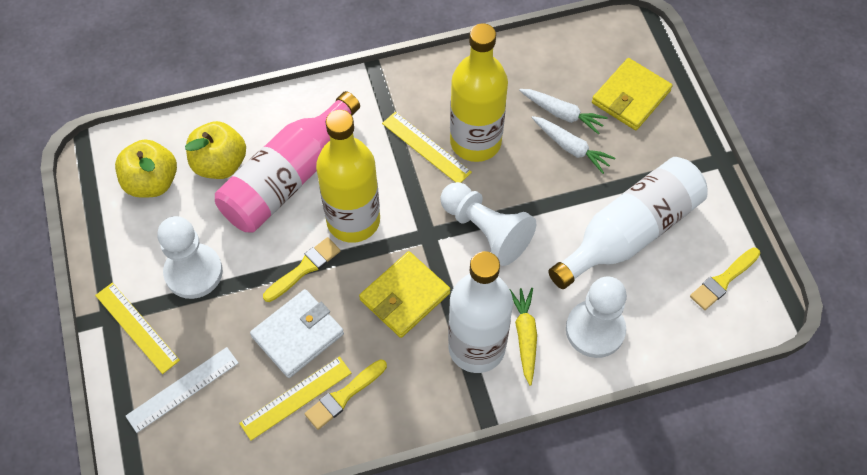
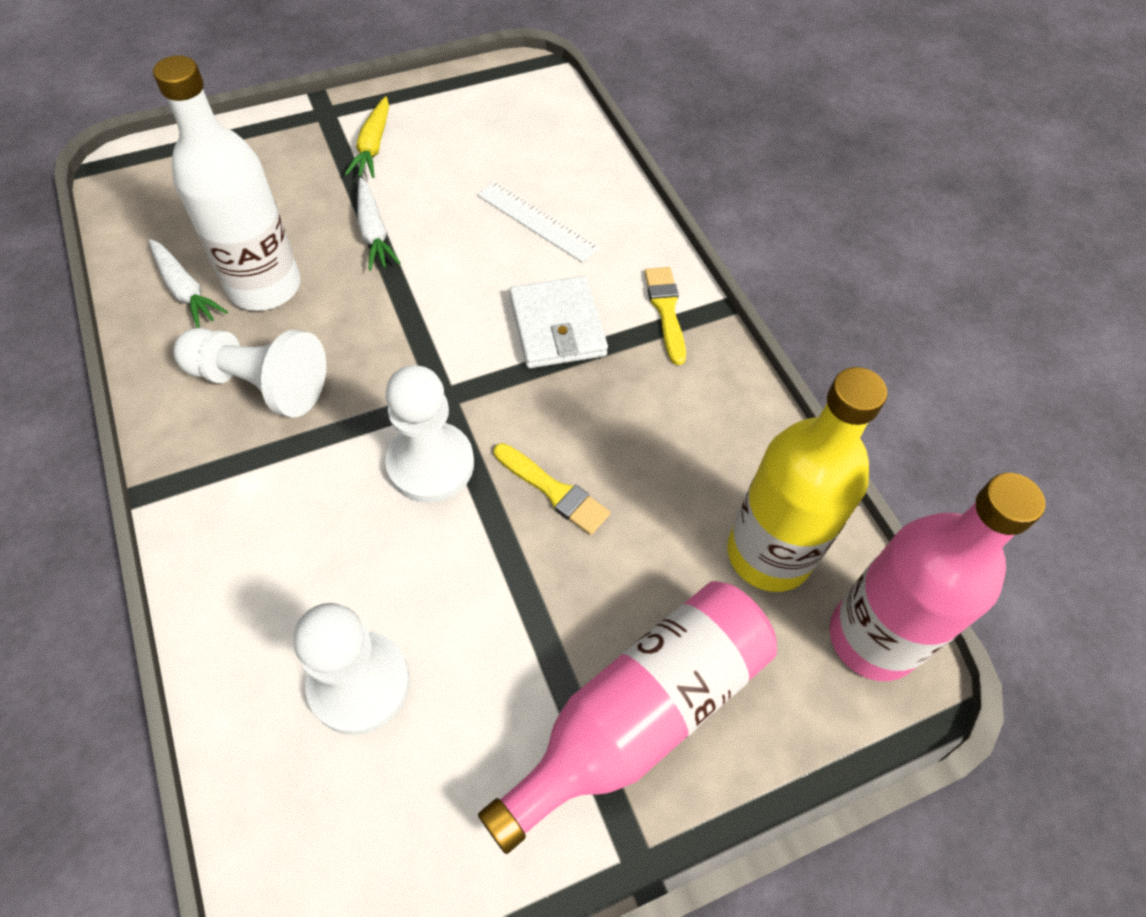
pink bottle: 1 -> 2
white bottle: 2 -> 1
yellow apple: 2 -> 0
yellow bottle: 2 -> 1
yellow brush: 3 -> 2
yellow ruler: 3 -> 0
yellow wallet: 2 -> 0

